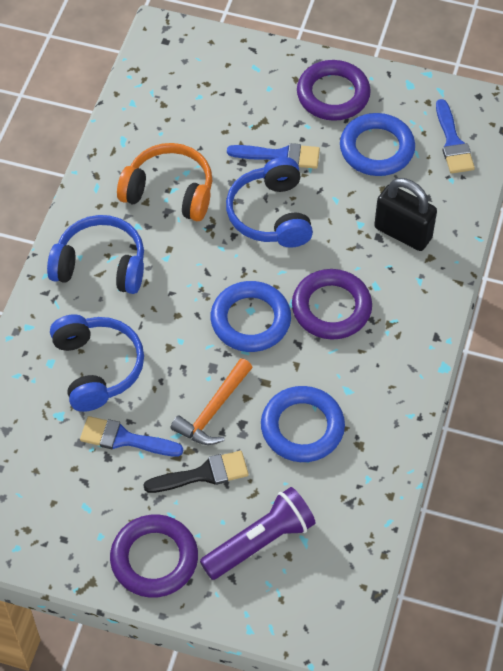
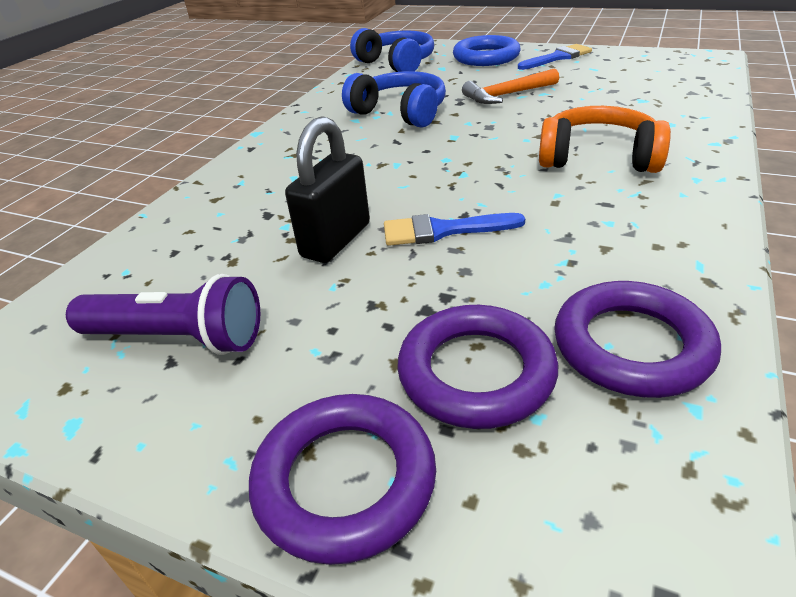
black brush: 1 -> 0
blue brush: 3 -> 2
blue headphones: 3 -> 2
blue ring: 3 -> 1

